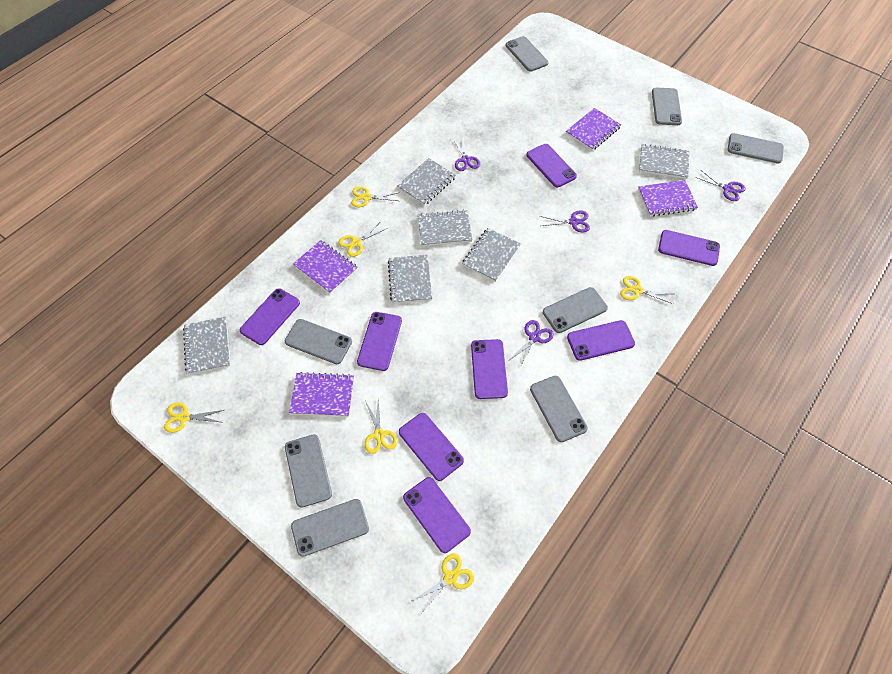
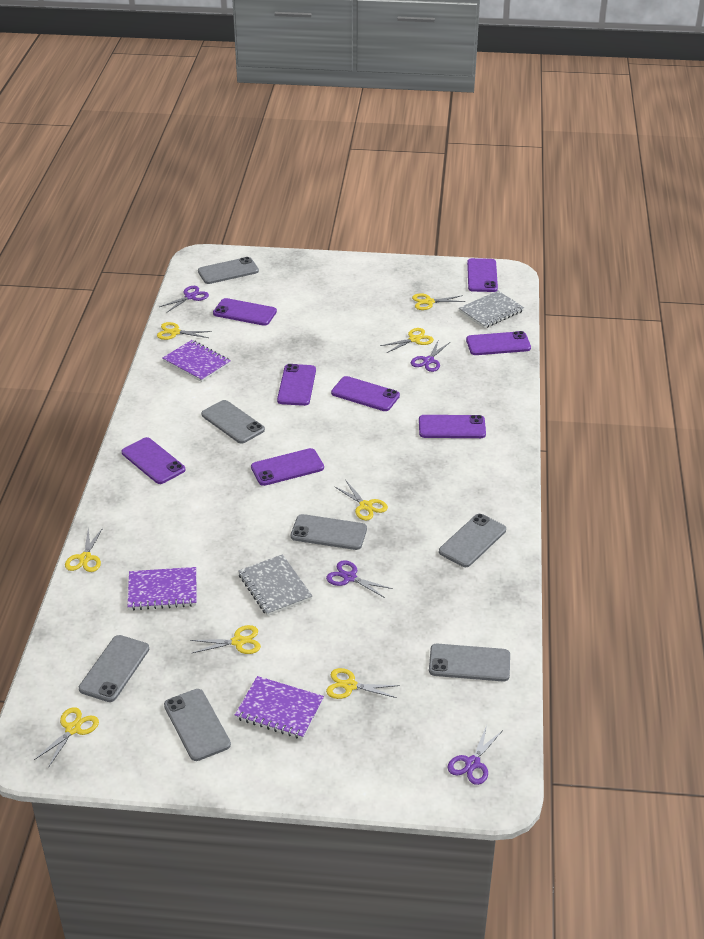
grey notebook: 6 -> 2
grey phone: 8 -> 7
purple notebook: 4 -> 3
yellow scissors: 6 -> 8

